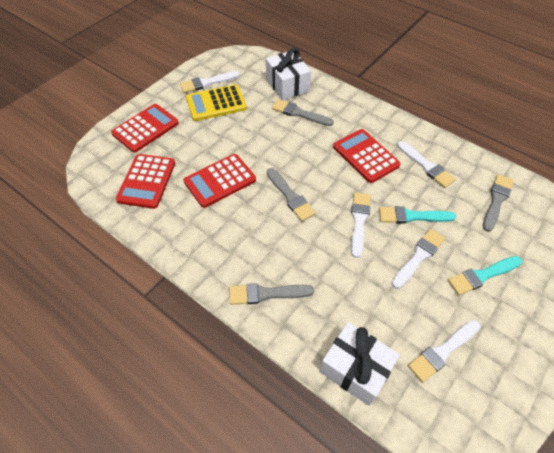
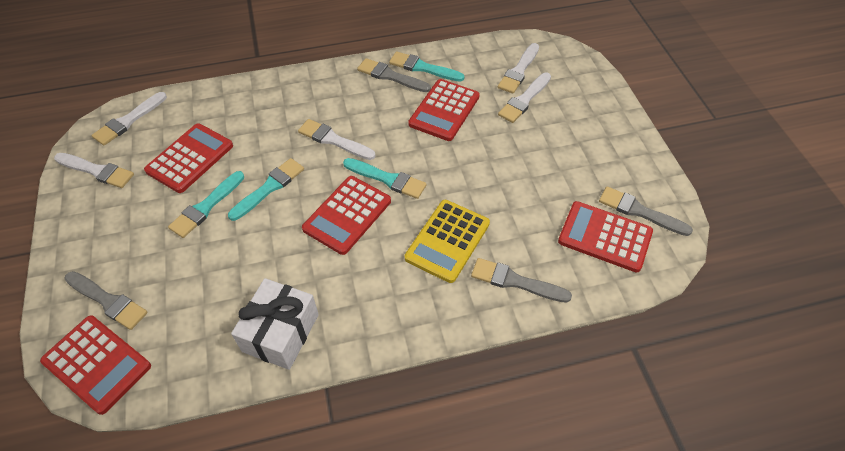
red calculator: 4 -> 5
turquoise brush: 2 -> 4
white gift: 2 -> 1

